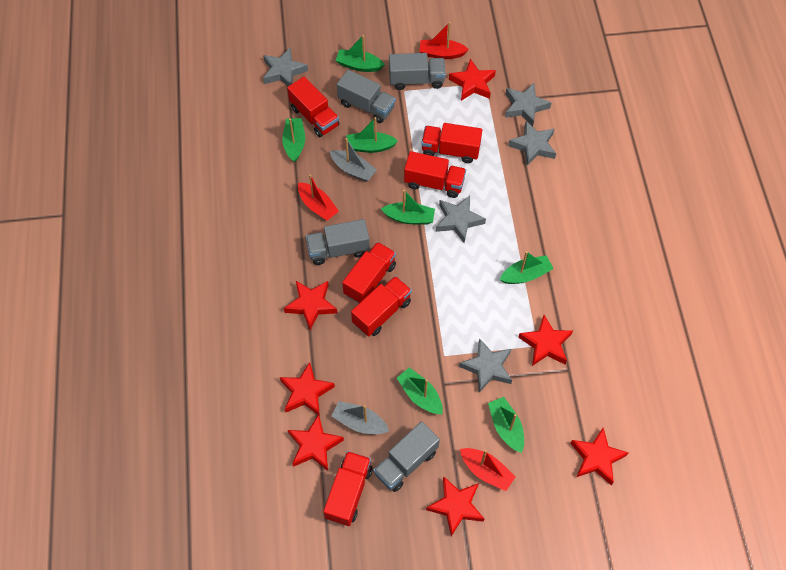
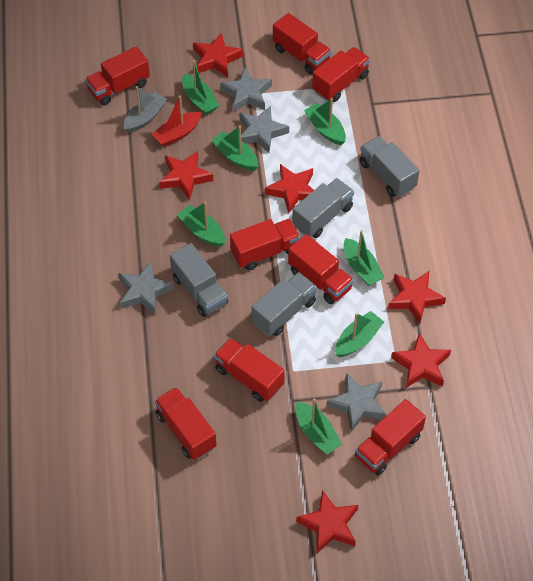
grey boat: 2 -> 1
grey star: 5 -> 4
red boat: 3 -> 1
red star: 7 -> 6
red truck: 6 -> 8

